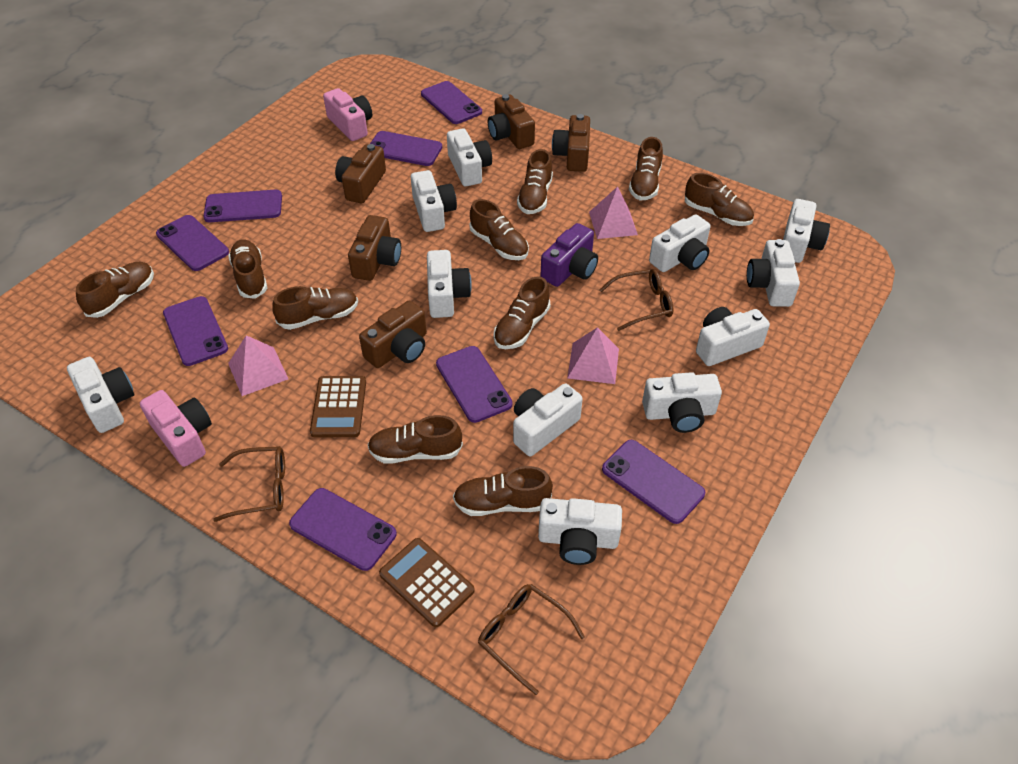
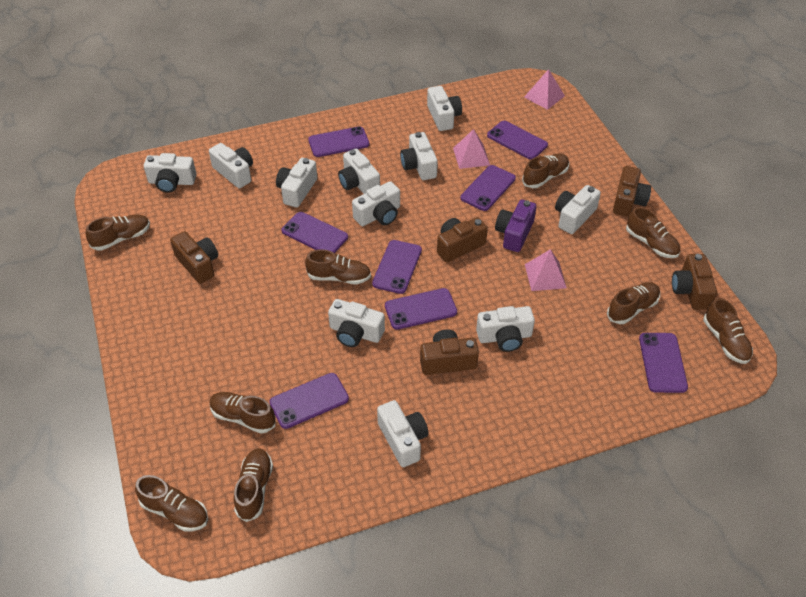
brown calculator: 2 -> 0
brown glasses: 3 -> 0
brown shoe: 10 -> 9
pink camera: 2 -> 0

